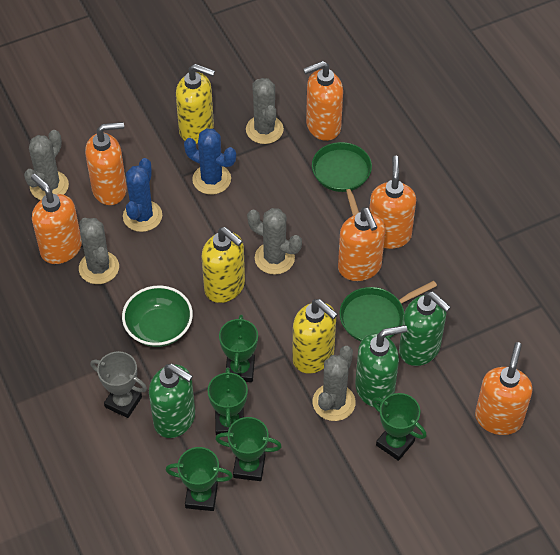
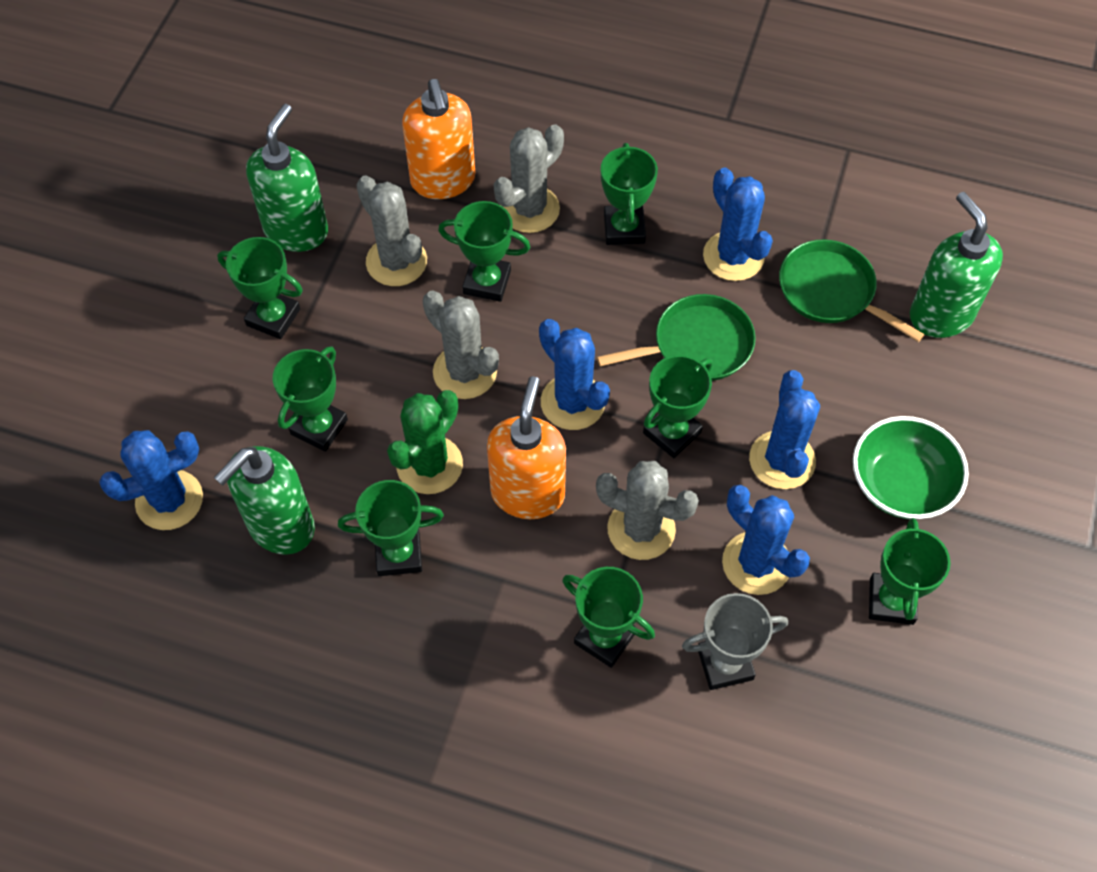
blue cactus: 2 -> 5
green cactus: 0 -> 1
green trophy: 5 -> 8
grey cactus: 5 -> 4
orange soap dispenser: 6 -> 2
yellow soap dispenser: 3 -> 0

